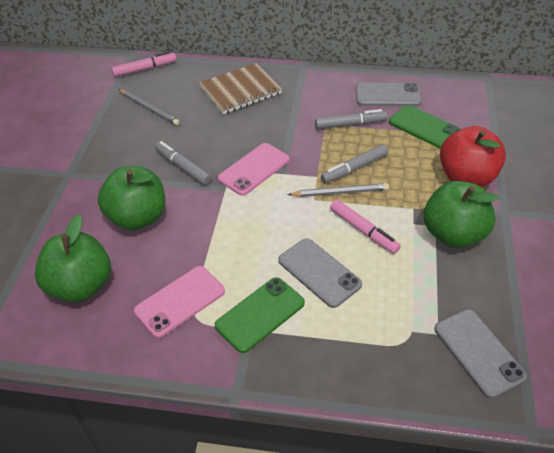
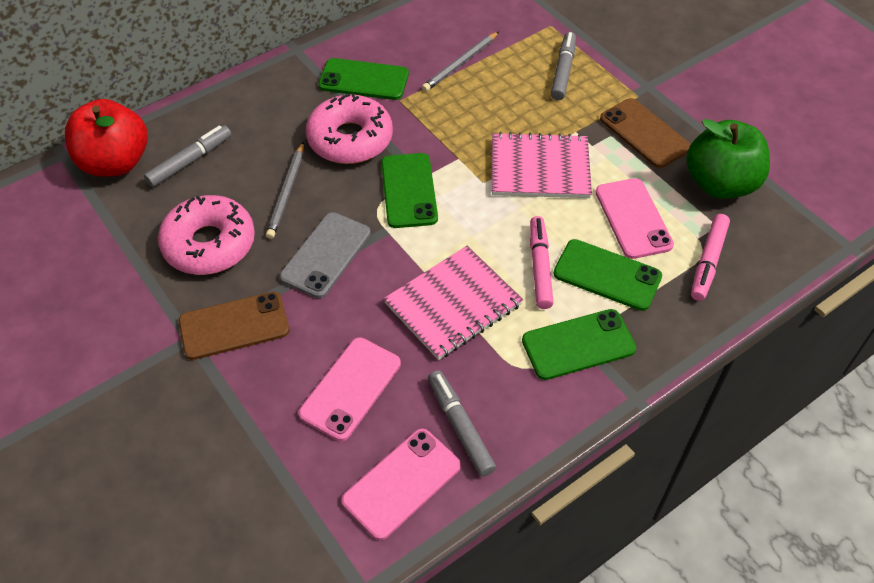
brown notebook: 1 -> 0
brown phone: 0 -> 2
green apple: 3 -> 1
green phone: 2 -> 4
grey phone: 3 -> 1
pink donut: 0 -> 2
pink notebook: 0 -> 2
pink phone: 2 -> 3

